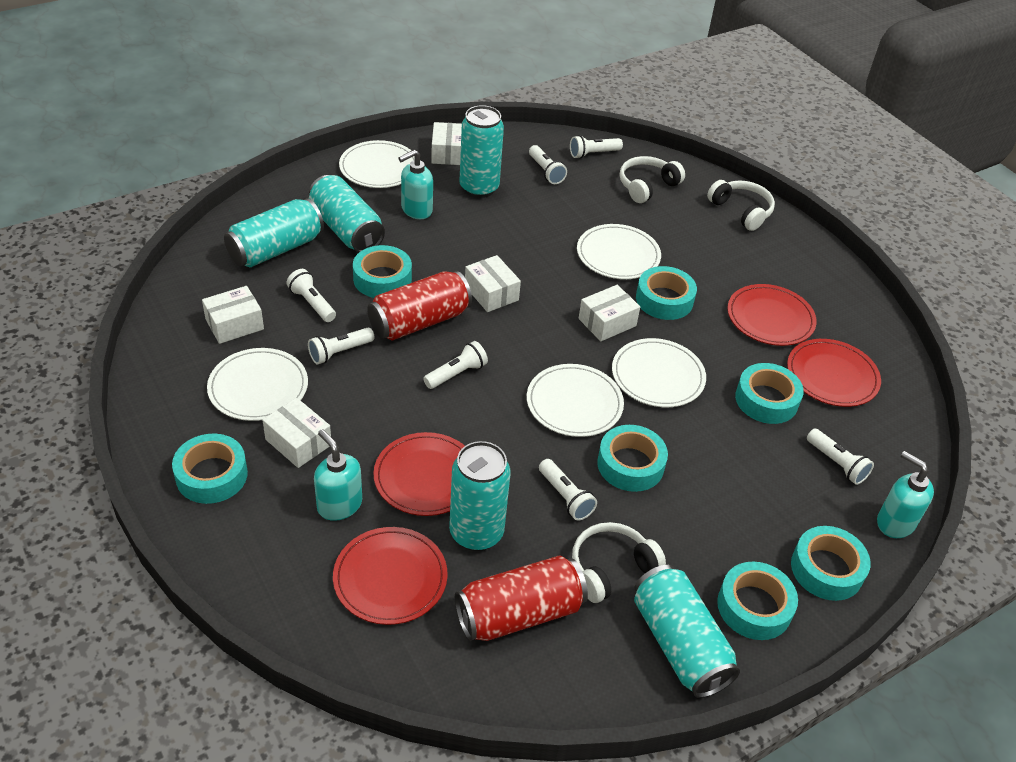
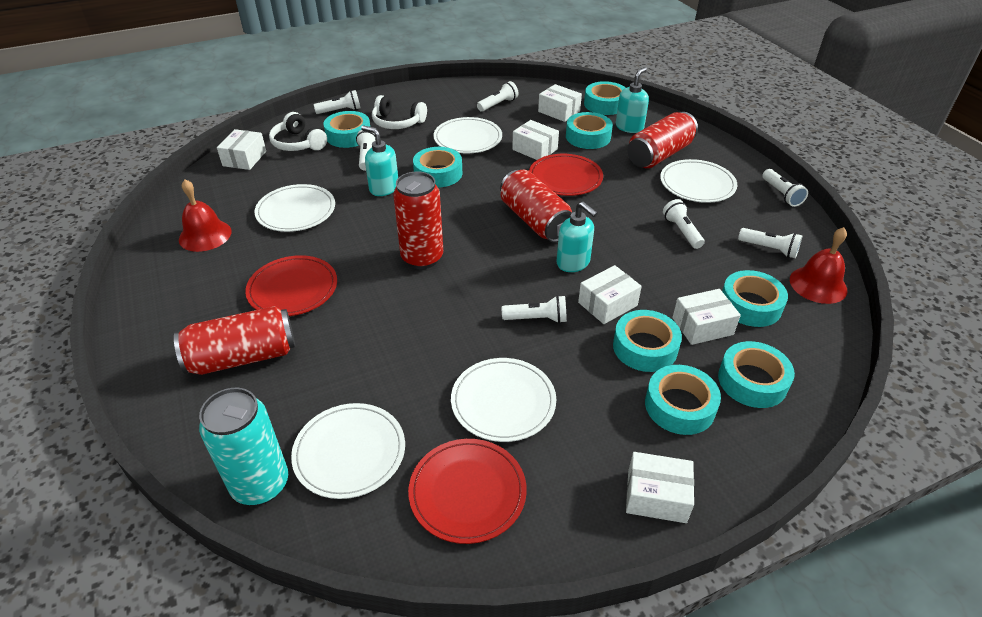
red bell: 0 -> 2
red can: 2 -> 4
red plate: 4 -> 3
turquoise can: 5 -> 1
turquoise tape: 7 -> 8
white box: 5 -> 6
white headphones: 3 -> 2

